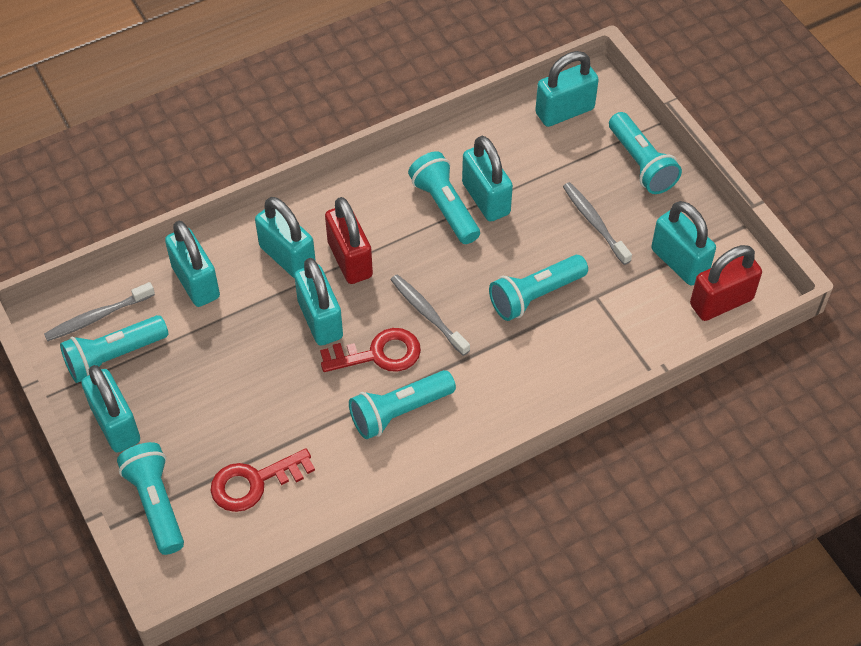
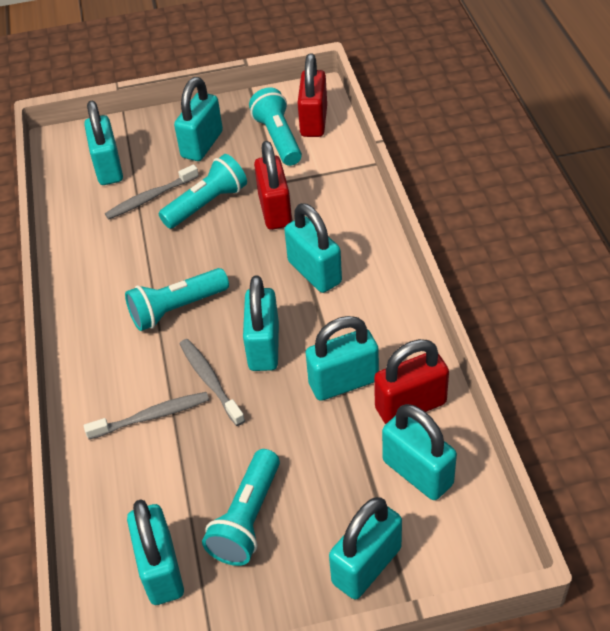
red key: 2 -> 0
red padlock: 2 -> 3
turquoise flashlight: 6 -> 4
turquoise padlock: 7 -> 8

